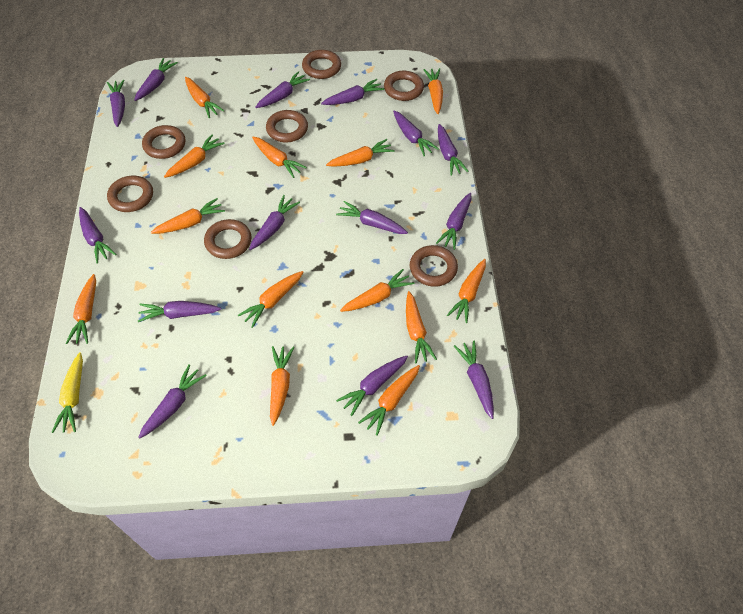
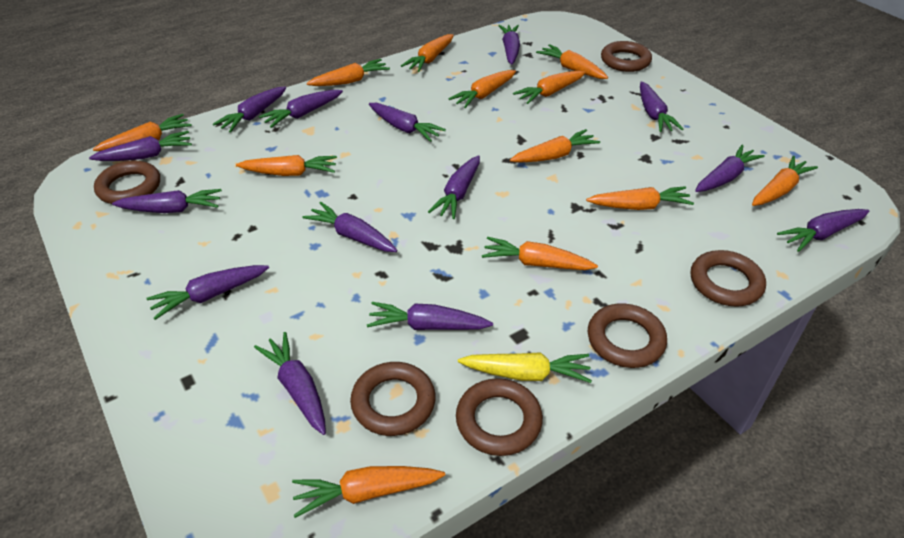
brown ring: 7 -> 6
orange carrot: 13 -> 12

